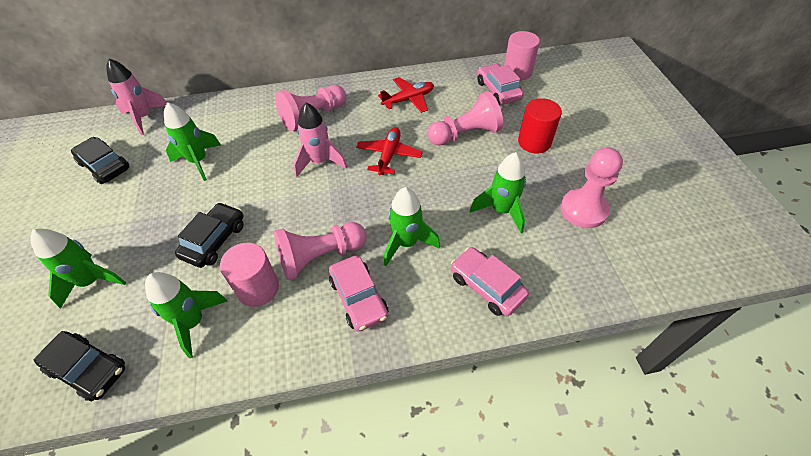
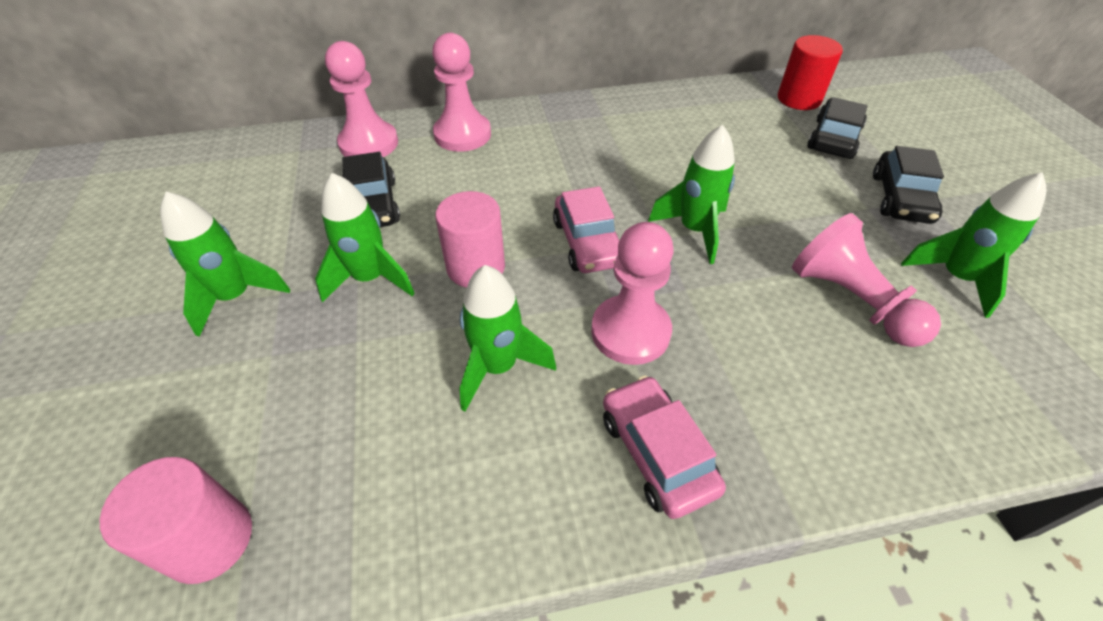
pink car: 3 -> 2
pink rocket: 2 -> 0
red plane: 2 -> 0

